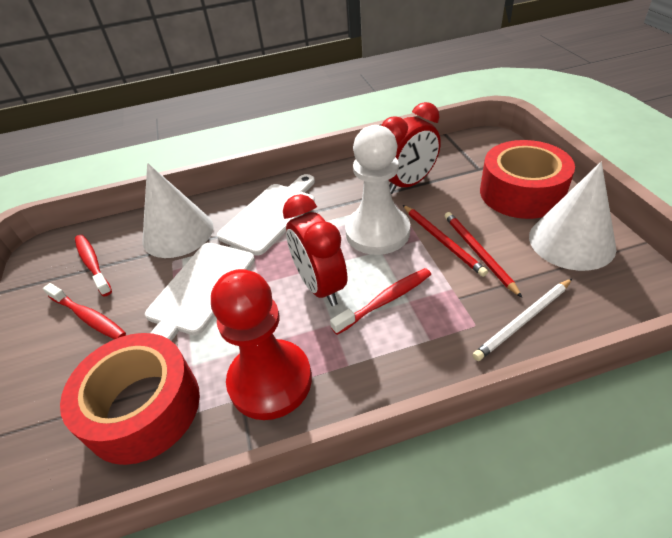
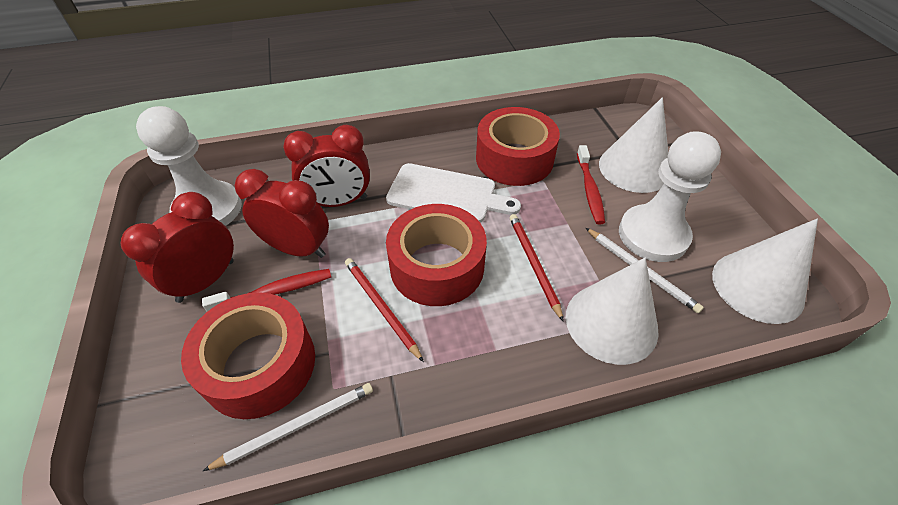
red clock: 2 -> 3
red pawn: 1 -> 0
red tape: 2 -> 3
red toothbrush: 3 -> 2
white cone: 2 -> 3
white cutting board: 2 -> 1
white pawn: 1 -> 2
white pencil: 1 -> 2

